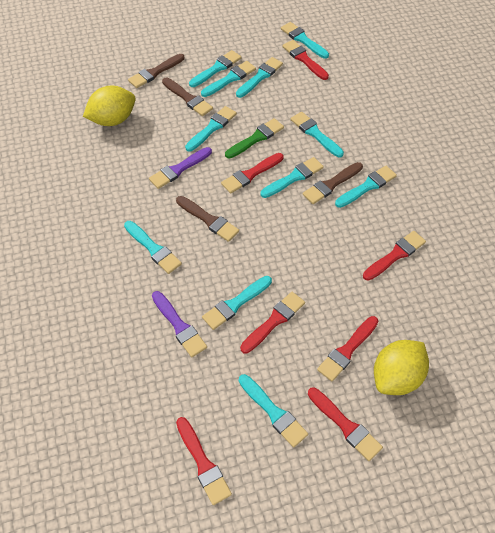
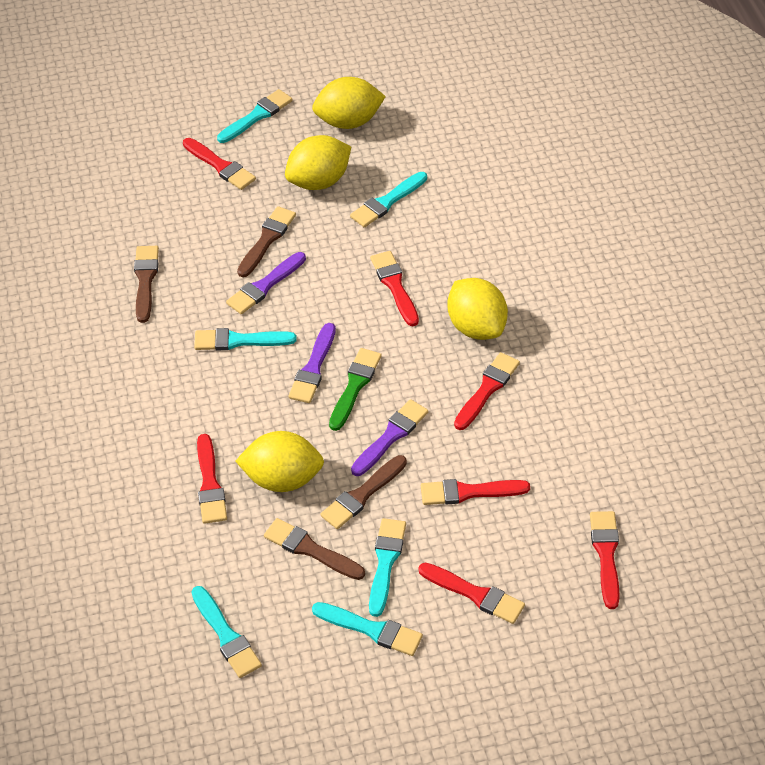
purple brush: 2 -> 3
turquoise brush: 11 -> 6
yellow lemon: 2 -> 4

